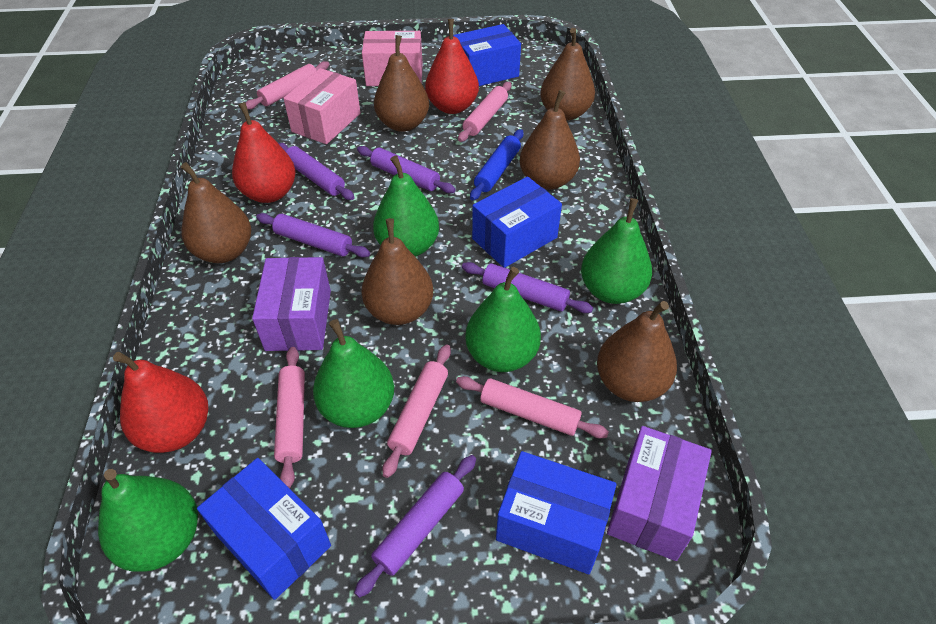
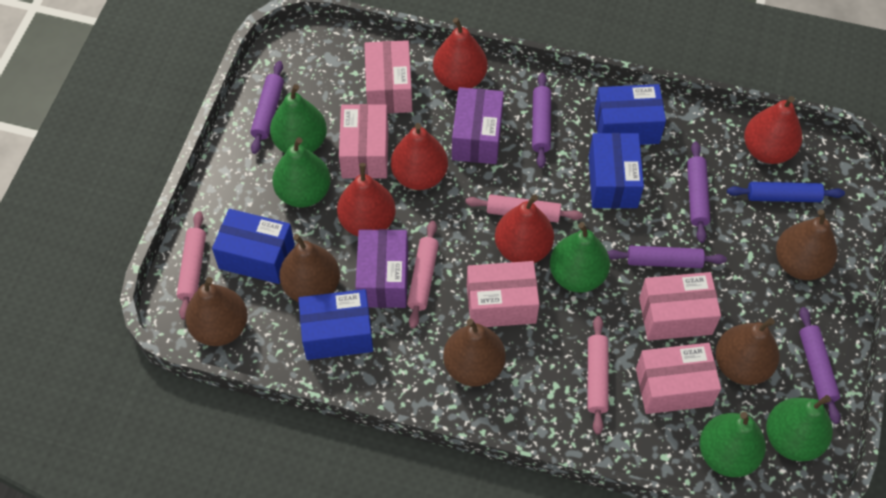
brown pear: 6 -> 5
pink box: 2 -> 5
pink rolling pin: 5 -> 4
red pear: 3 -> 5

